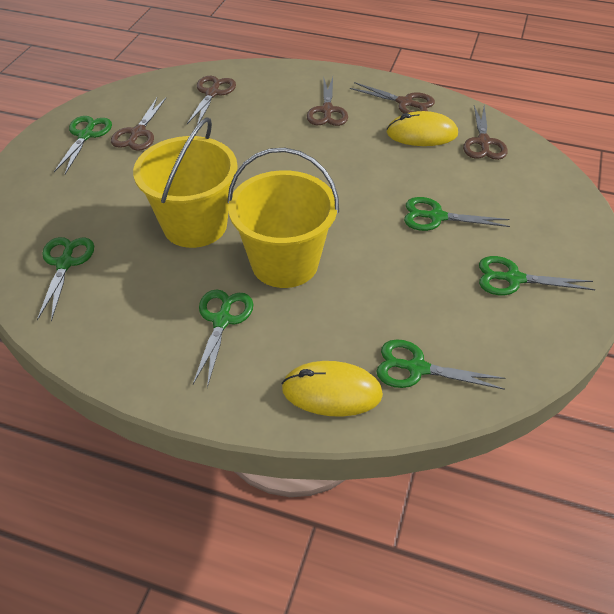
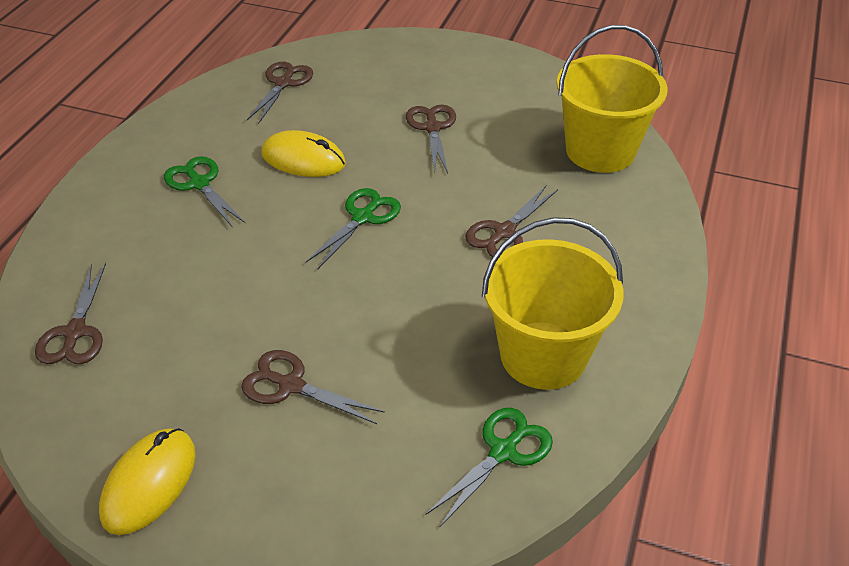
green scissors: 6 -> 3

